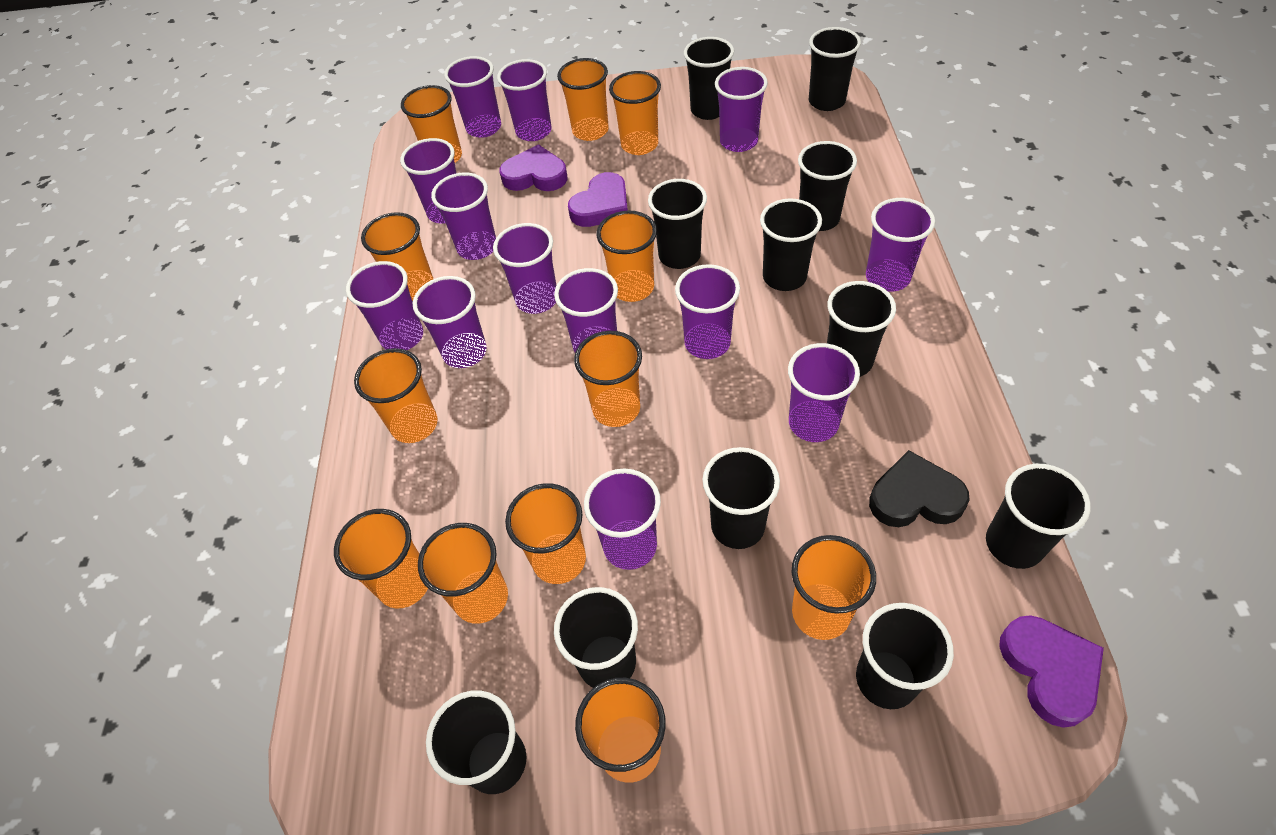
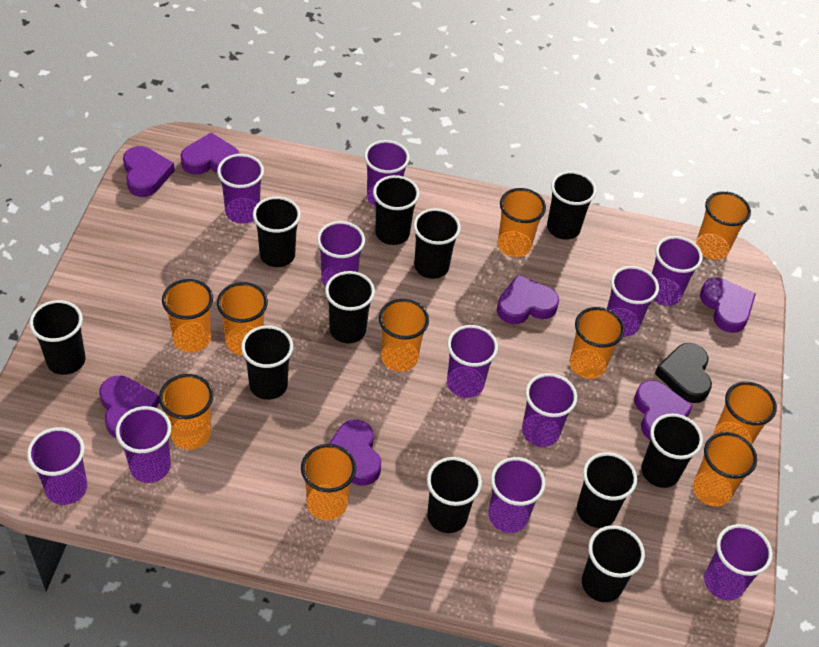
orange cup: 12 -> 10
purple cup: 13 -> 11
purple heart: 3 -> 7

